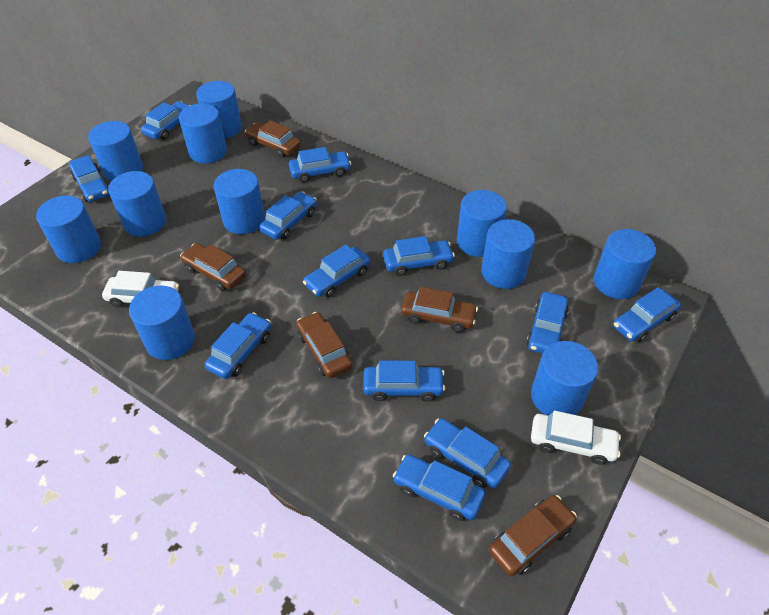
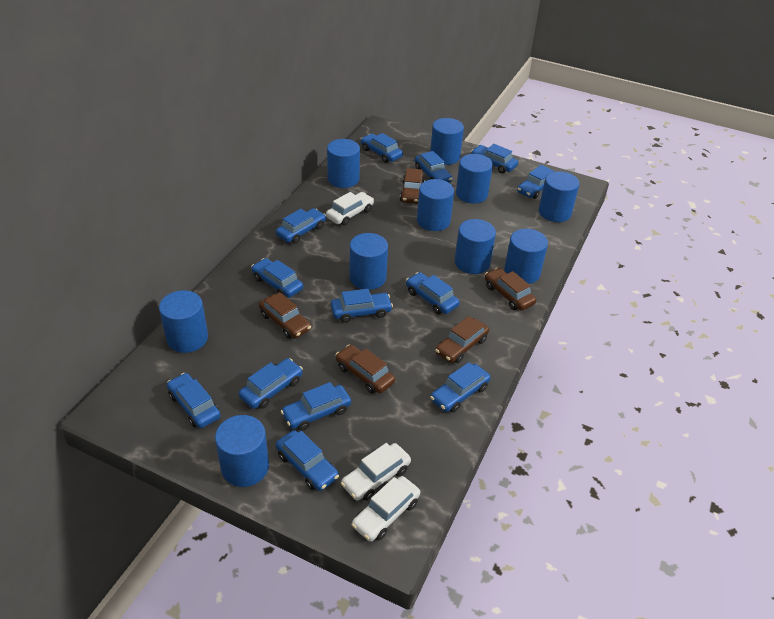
blue car: 12 -> 13
blue cylinder: 11 -> 10
white car: 2 -> 3

